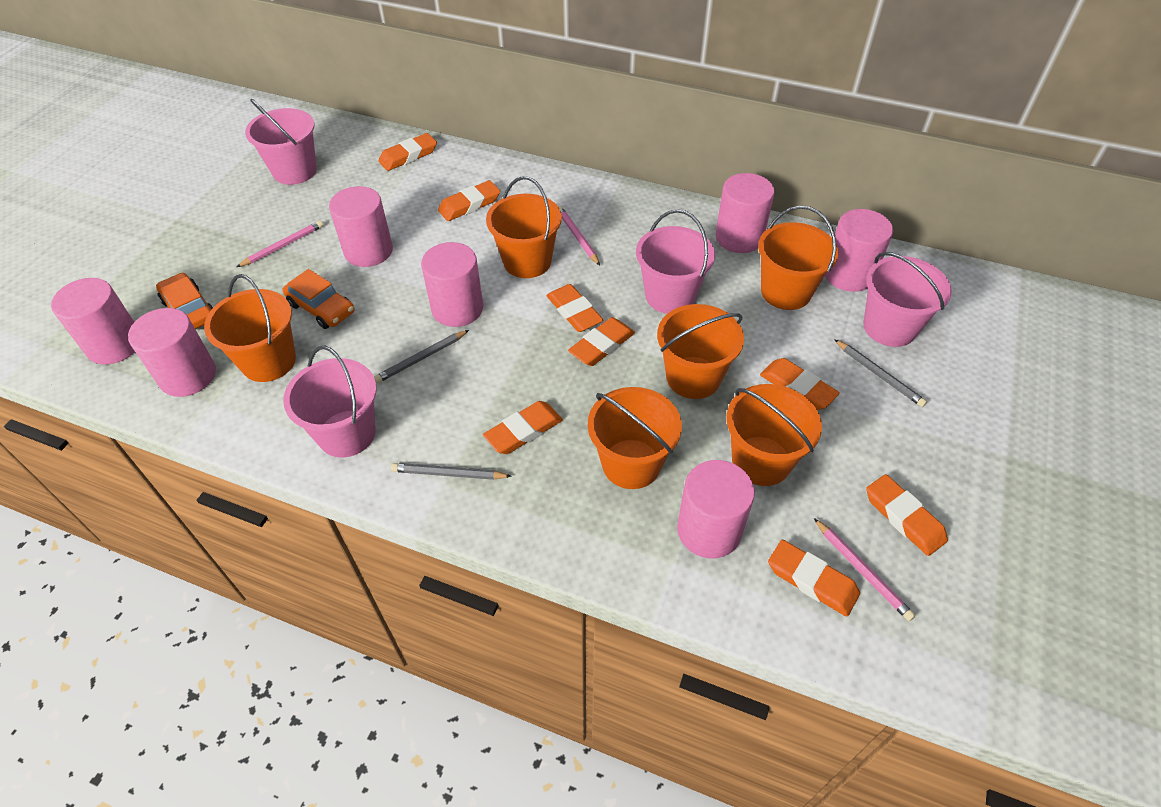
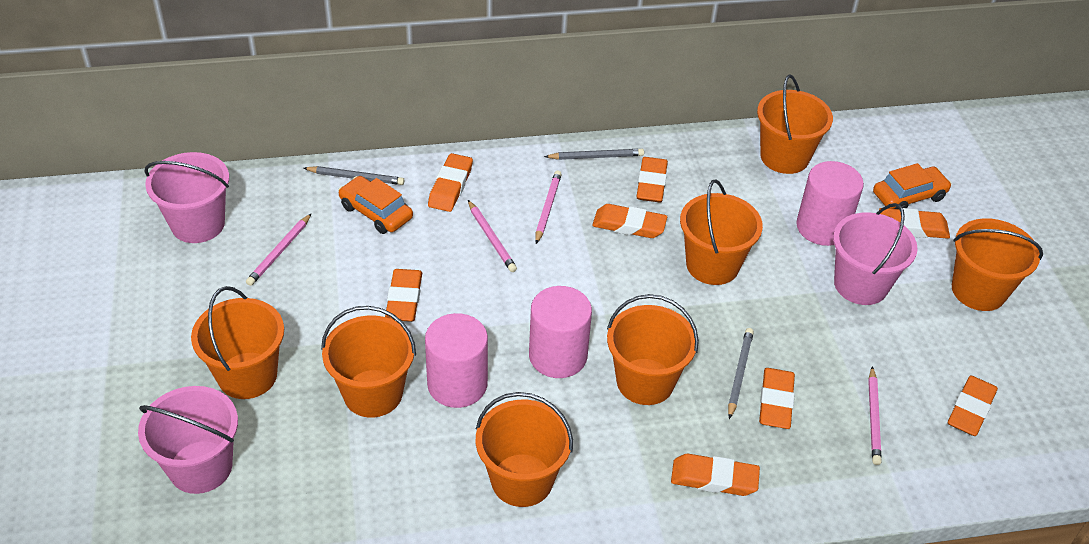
orange bucket: 6 -> 7
pink bucket: 4 -> 3
pink cylinder: 7 -> 3
pink pencil: 3 -> 4

